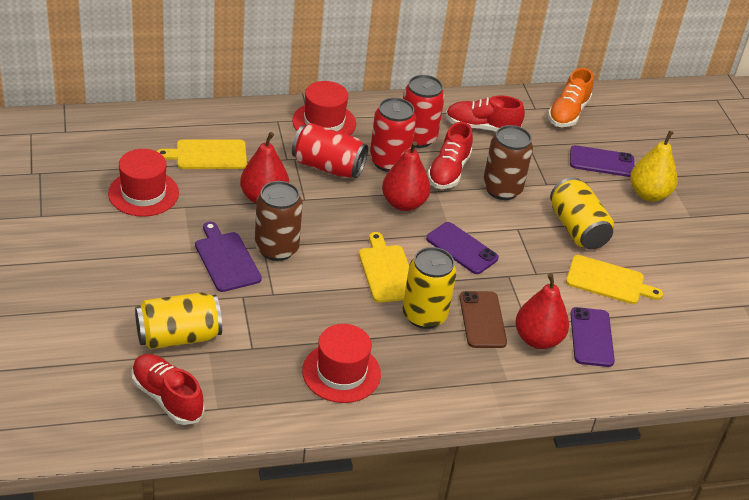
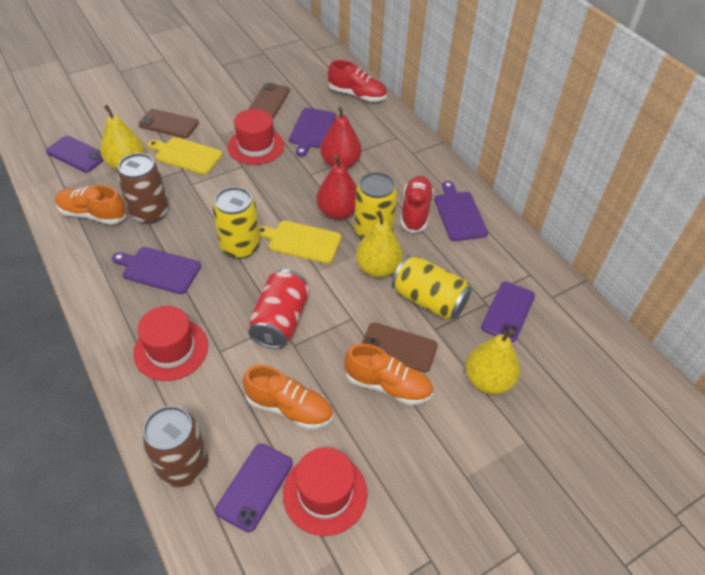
brown phone: 1 -> 3
orange shoe: 1 -> 3
purple cutting board: 1 -> 3
red can: 3 -> 1
red pear: 3 -> 2
red shoe: 3 -> 2
yellow cutting board: 3 -> 2
yellow pear: 1 -> 3

